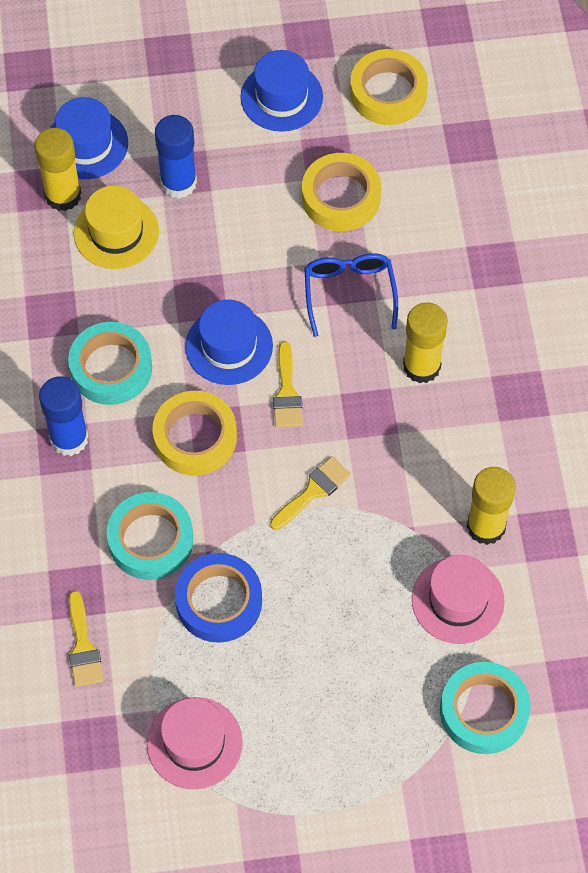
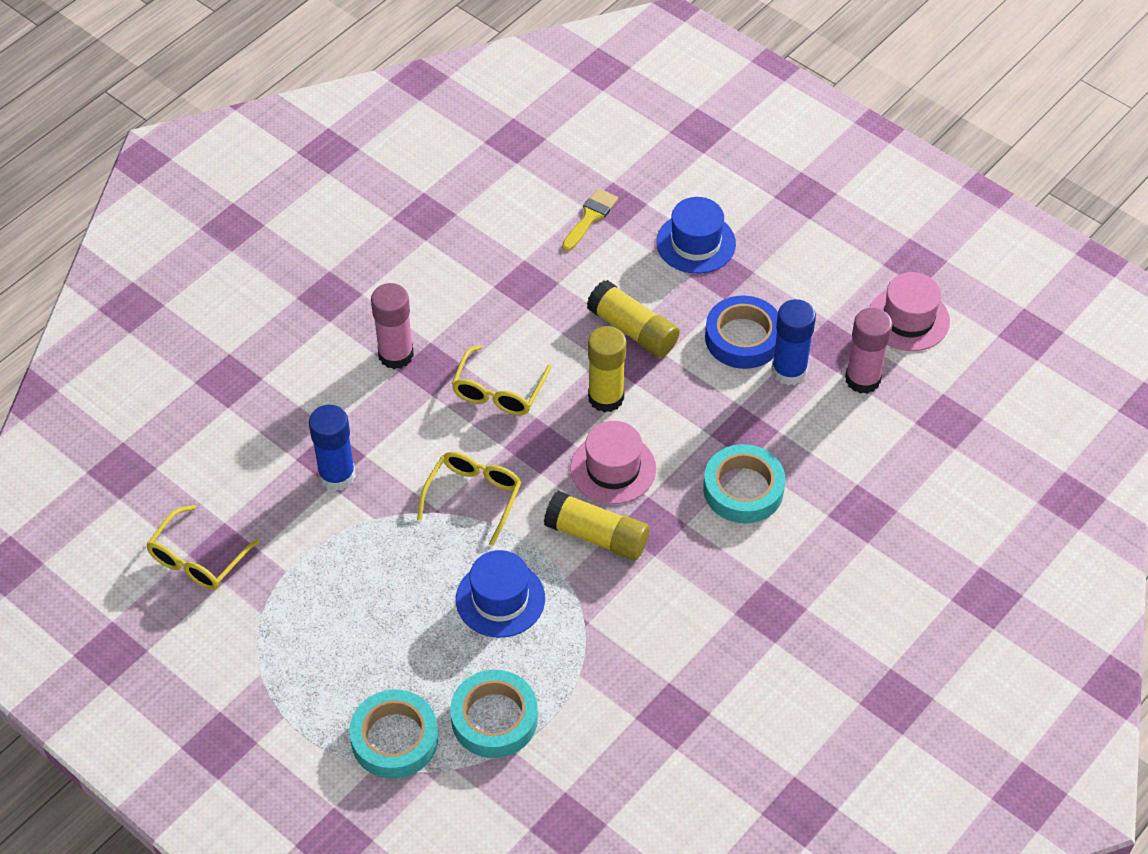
blue glasses: 1 -> 0
blue hat: 3 -> 2
pink glue stick: 0 -> 2
yellow brush: 3 -> 1
yellow glasses: 0 -> 3
yellow hat: 1 -> 0
yellow tape: 3 -> 0

